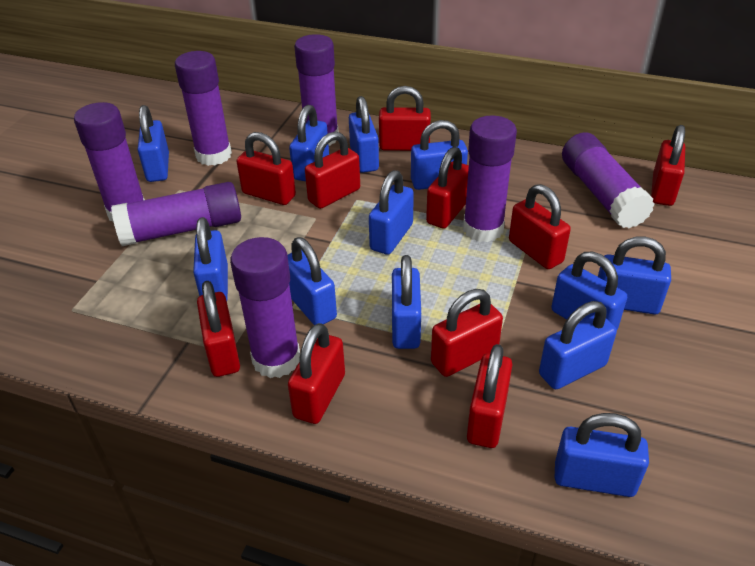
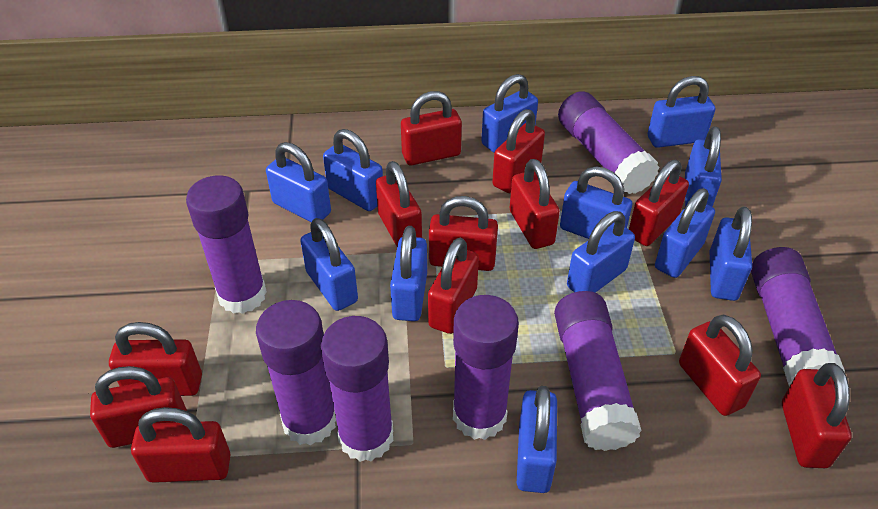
red padlock: 10 -> 12

